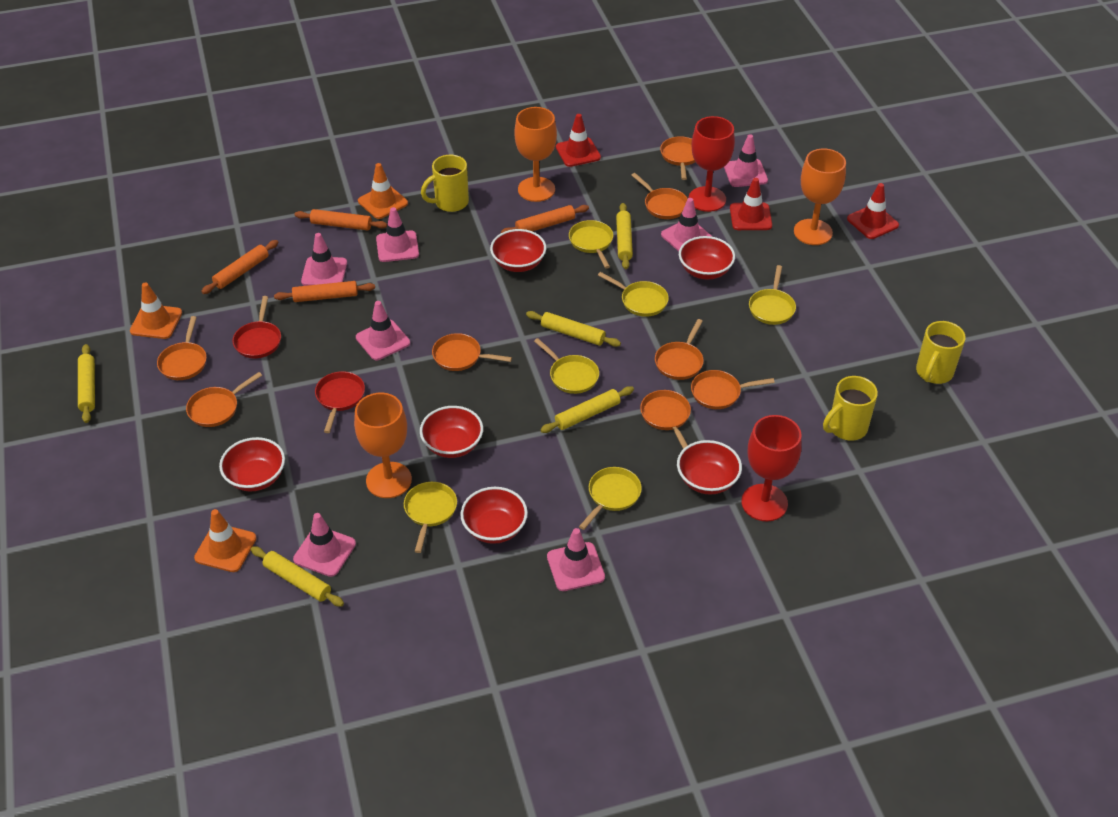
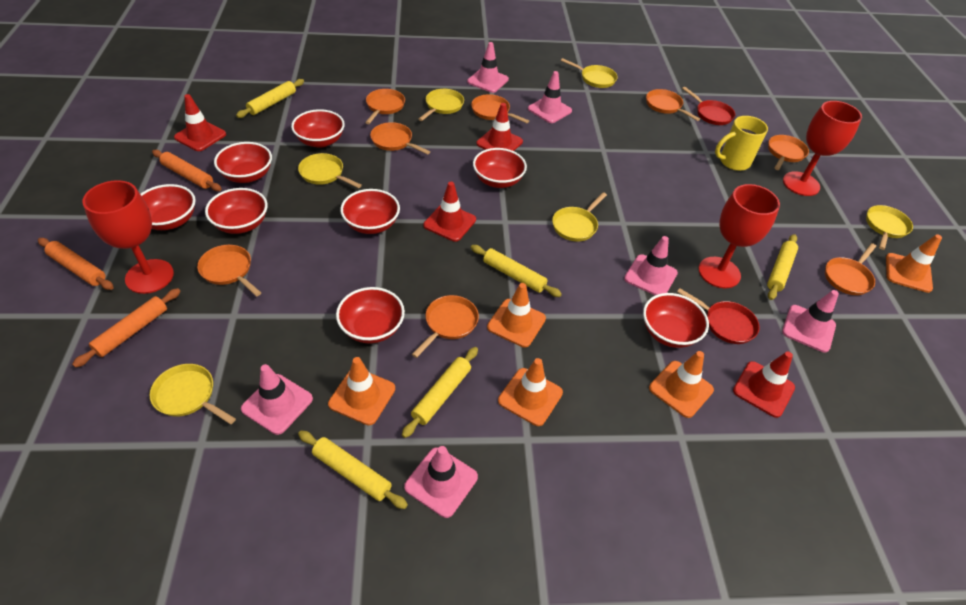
orange goblet: 3 -> 0
orange rolling pin: 4 -> 3
orange traffic cone: 3 -> 5
pink traffic cone: 7 -> 6
red bowl: 6 -> 8
red goblet: 2 -> 3
red traffic cone: 3 -> 4
yellow mug: 3 -> 1

